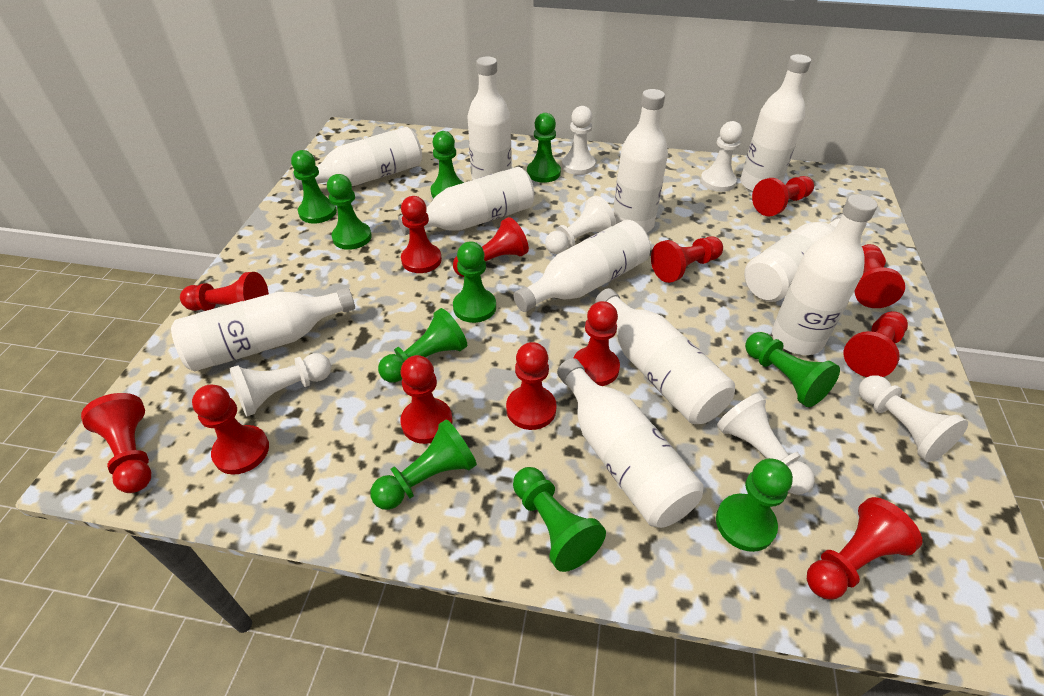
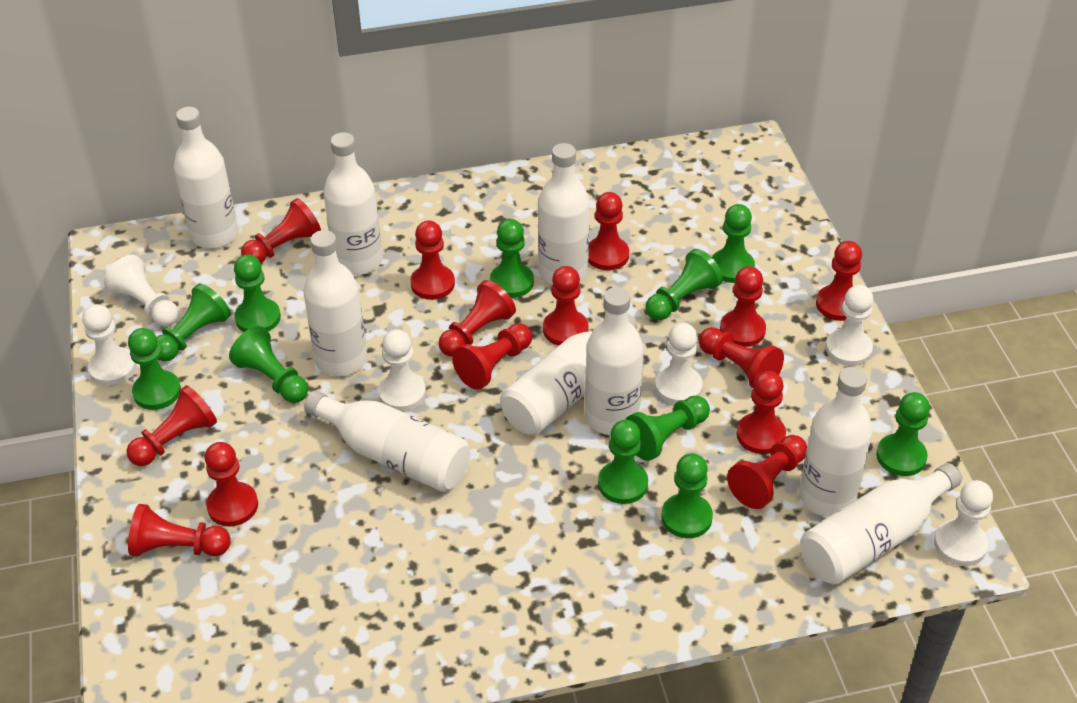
green pawn: 10 -> 11
red pawn: 13 -> 14
white bottle: 11 -> 9

